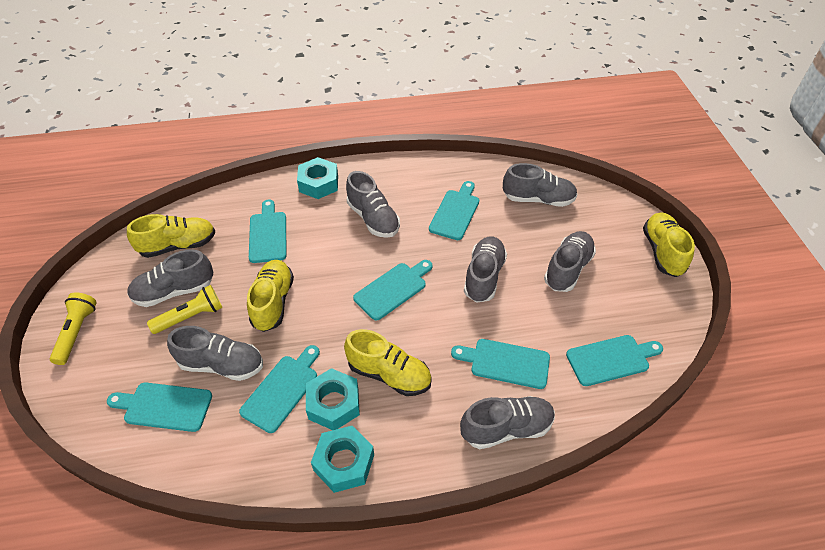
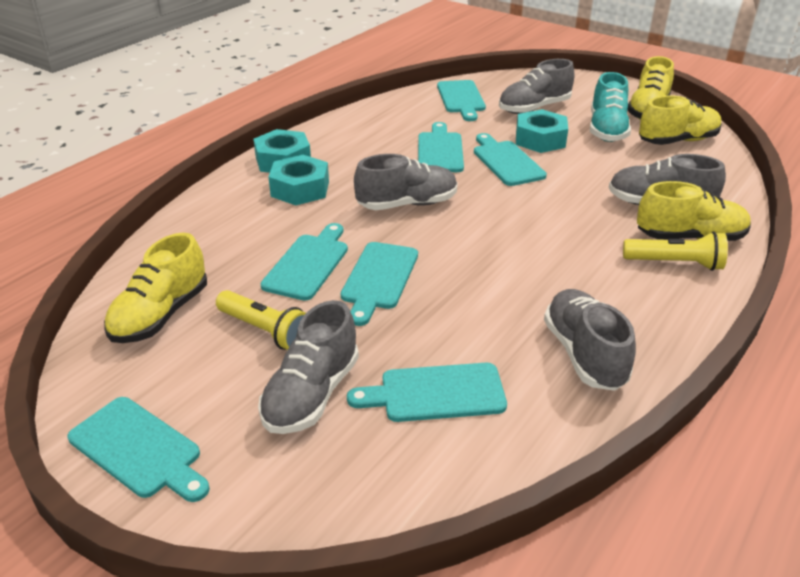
grey shoe: 7 -> 5
turquoise shoe: 0 -> 1

